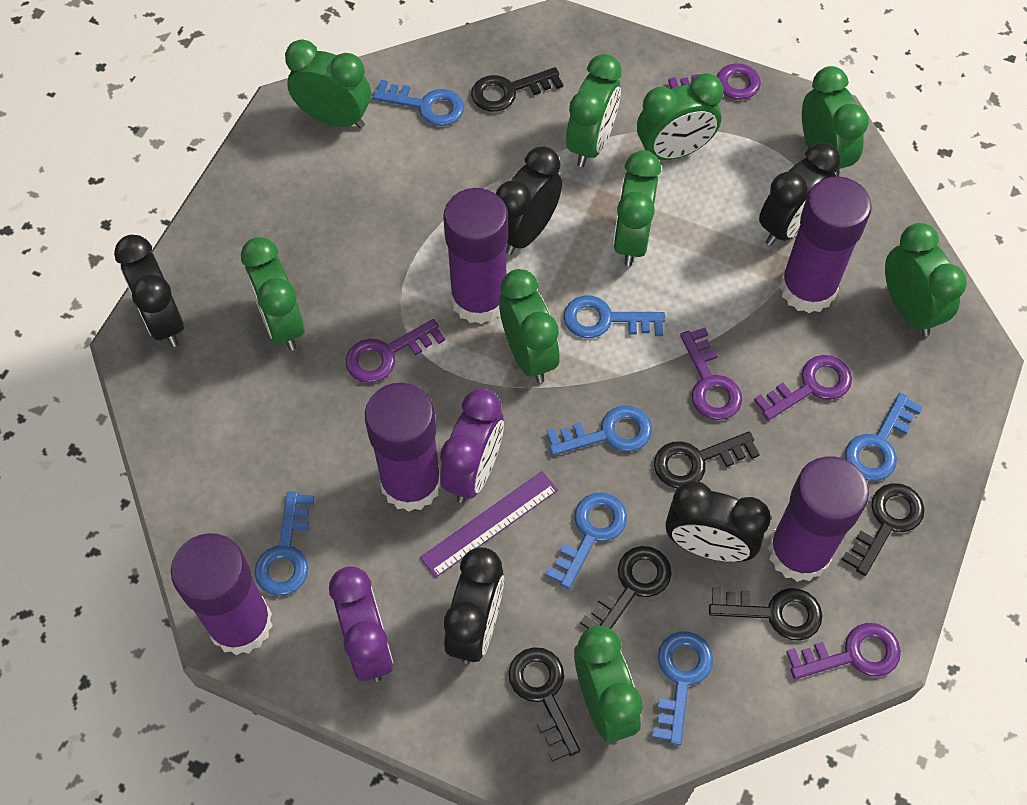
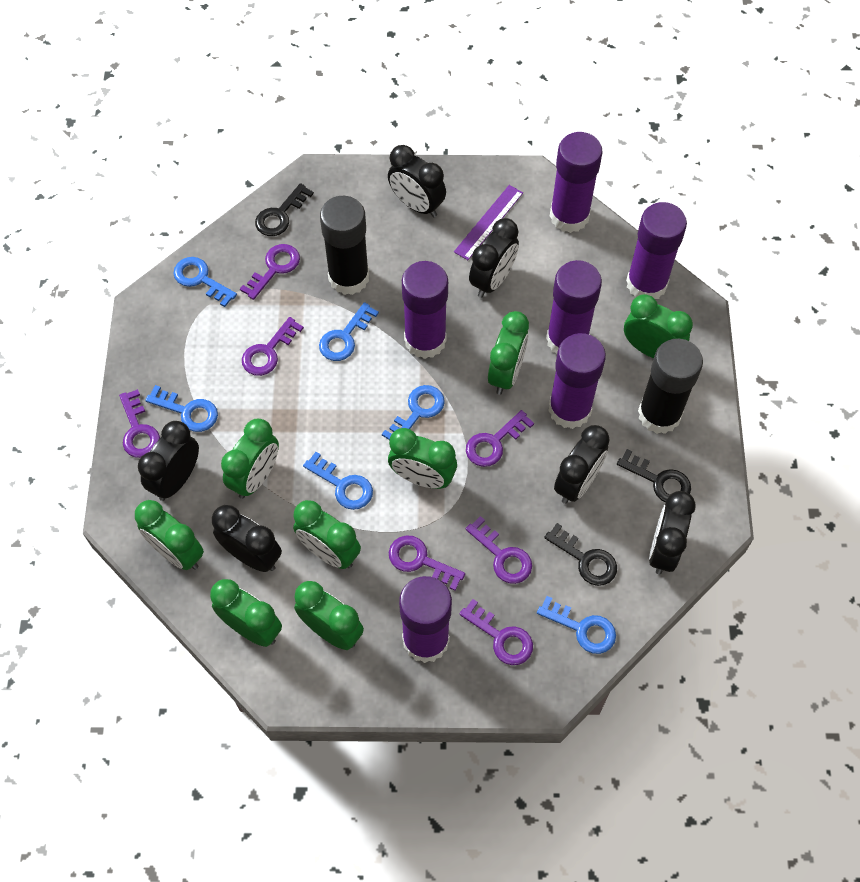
black clock: 5 -> 6
black glue stick: 0 -> 2
black key: 6 -> 3
blue key: 7 -> 6
green clock: 9 -> 8
purple clock: 2 -> 0
purple glue stick: 5 -> 6
purple key: 5 -> 7

